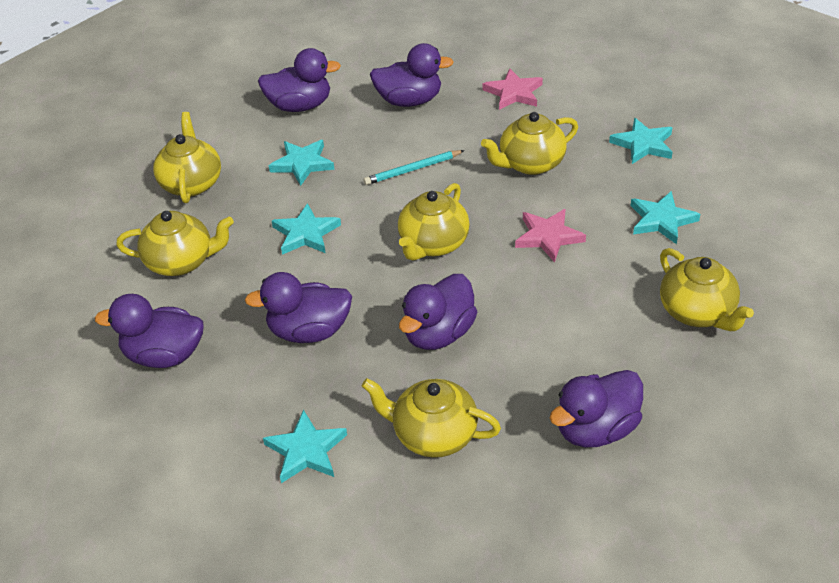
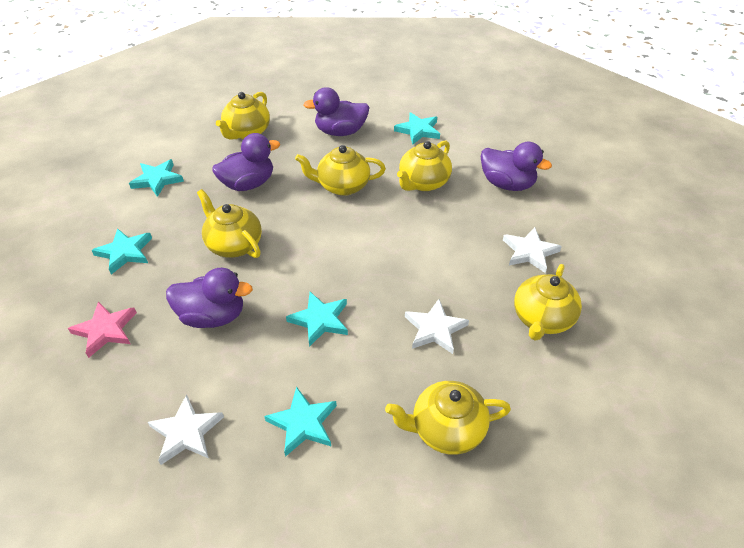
pink star: 2 -> 1
purple duck: 6 -> 4
turquoise pencil: 1 -> 0
white star: 0 -> 3

